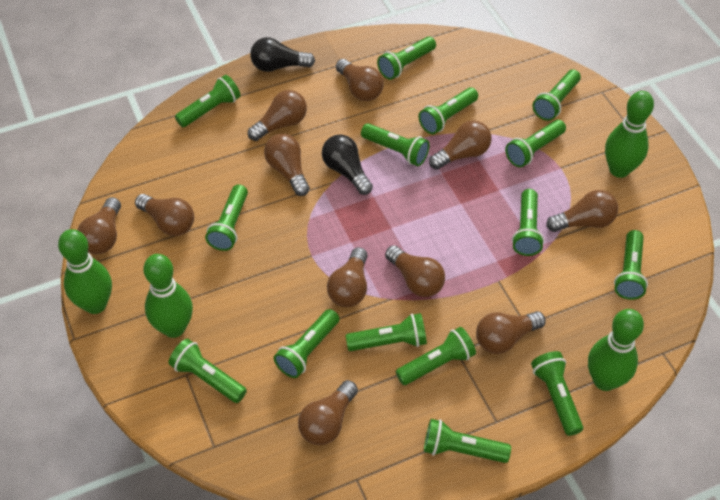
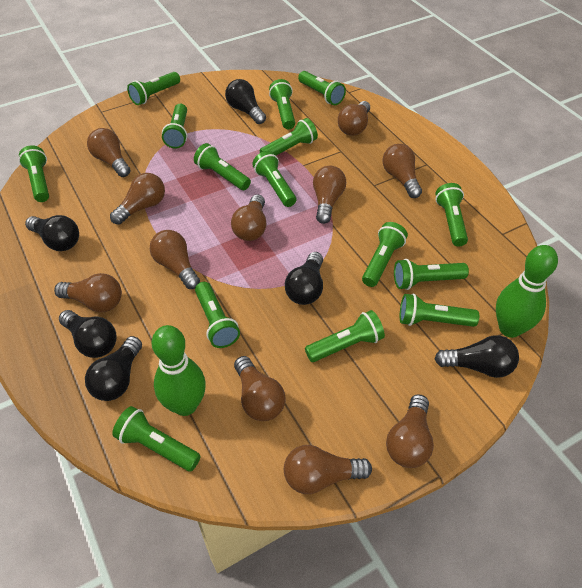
black light bulb: 2 -> 6
green bowling pin: 4 -> 2

